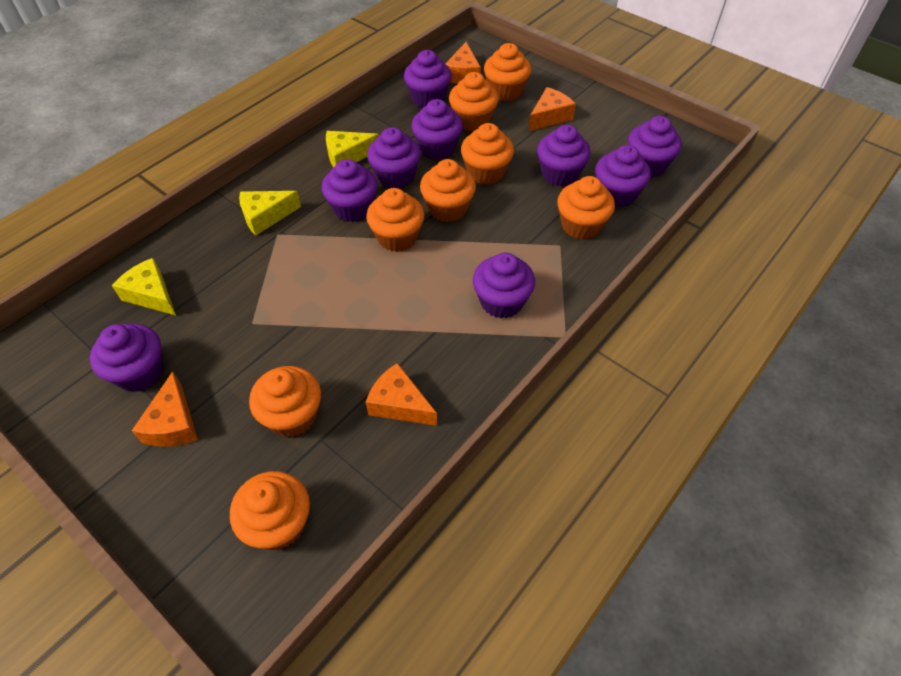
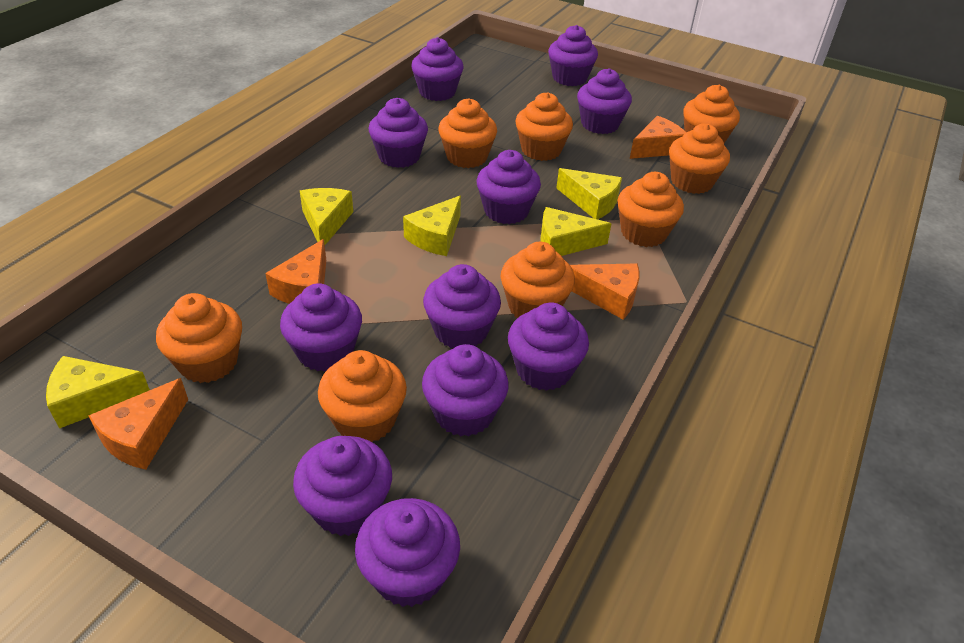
purple cupcake: 9 -> 11
yellow cheese: 3 -> 5

